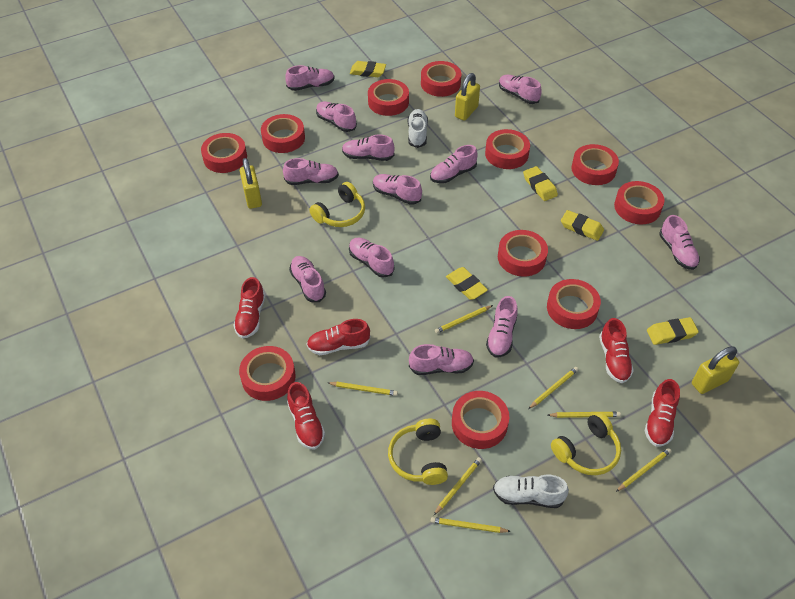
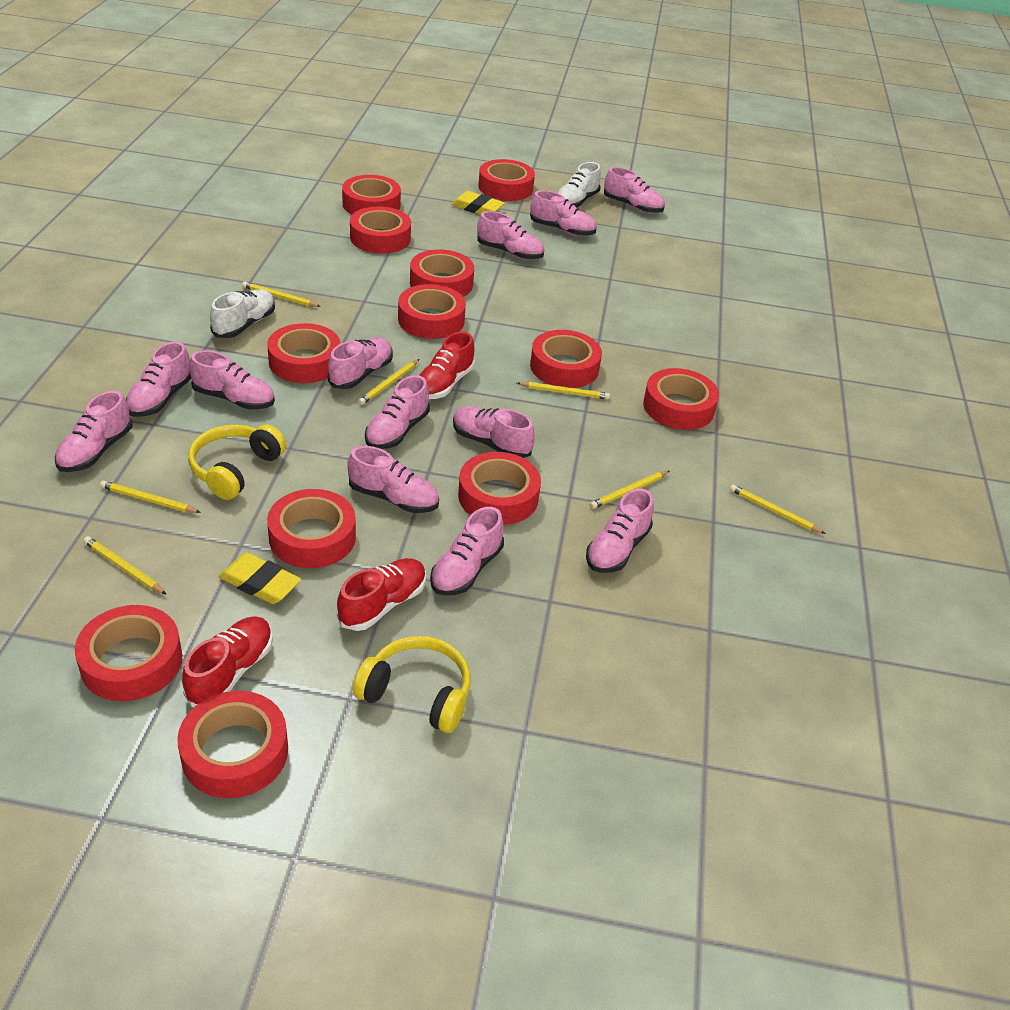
red shoe: 5 -> 3
red tape: 11 -> 12
yellow eraser: 5 -> 2
yellow headphones: 3 -> 2
yellow padlock: 3 -> 0

